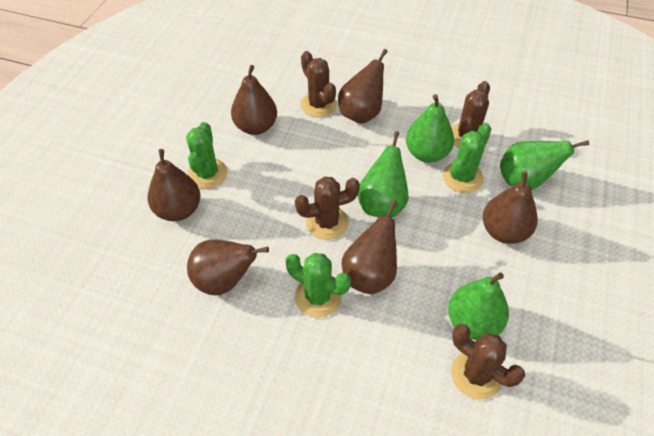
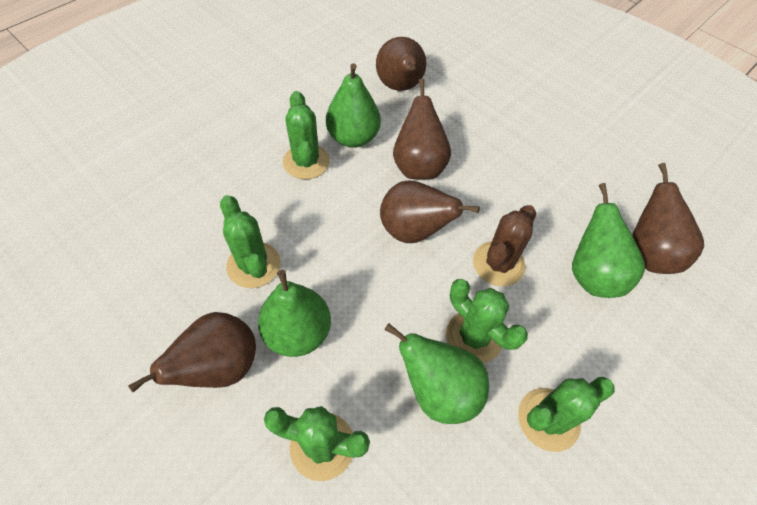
brown cactus: 4 -> 1
brown pear: 6 -> 5
green cactus: 3 -> 5

